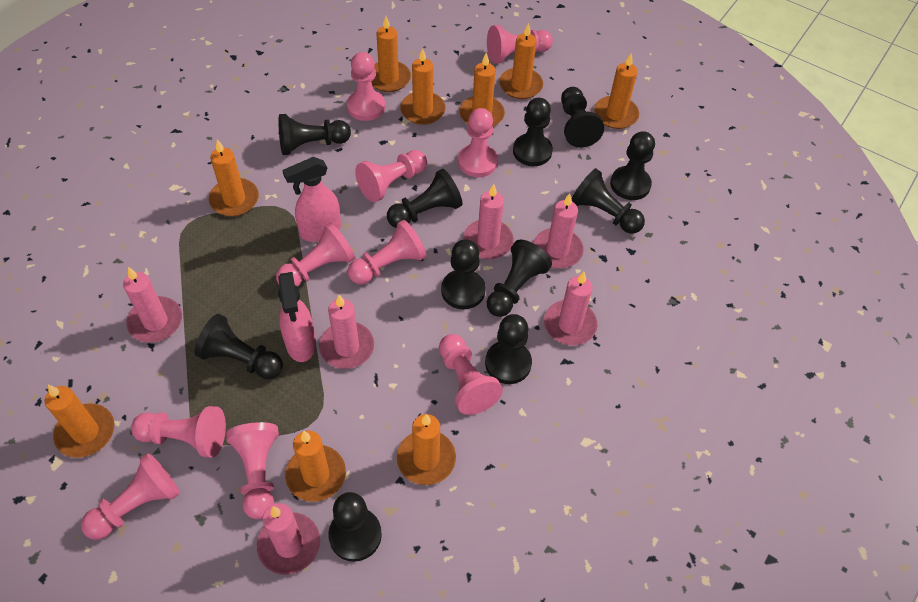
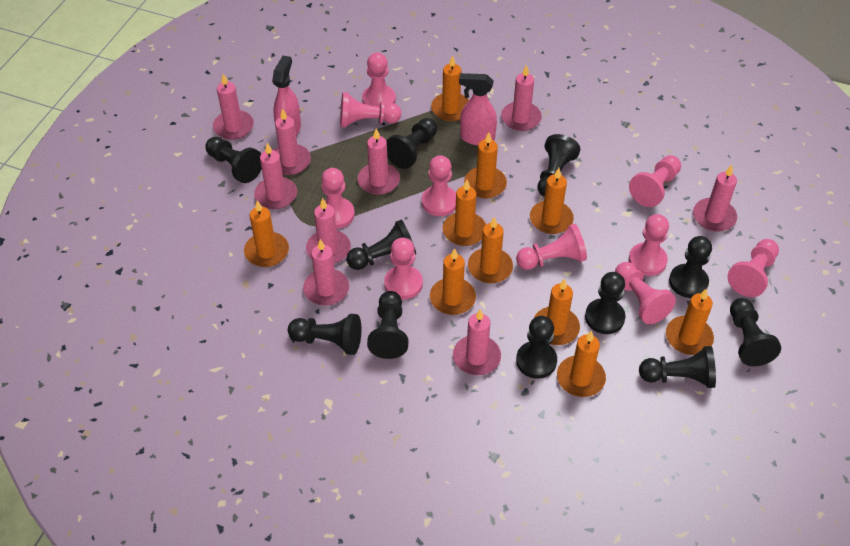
orange candle: 9 -> 10
pink candle: 6 -> 9

